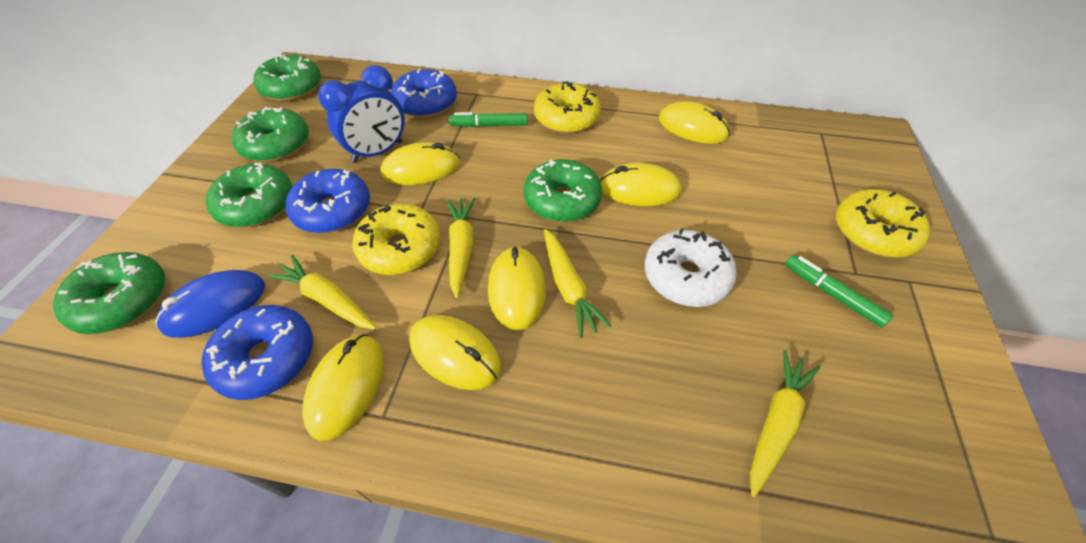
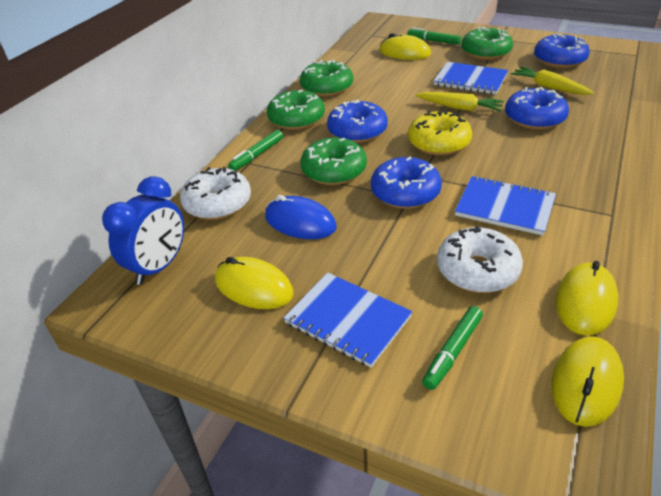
blue donut: 3 -> 4
blue notebook: 0 -> 3
green donut: 5 -> 4
green marker: 2 -> 3
white donut: 1 -> 2
yellow carrot: 4 -> 2
yellow donut: 3 -> 1
yellow mouse: 6 -> 4

